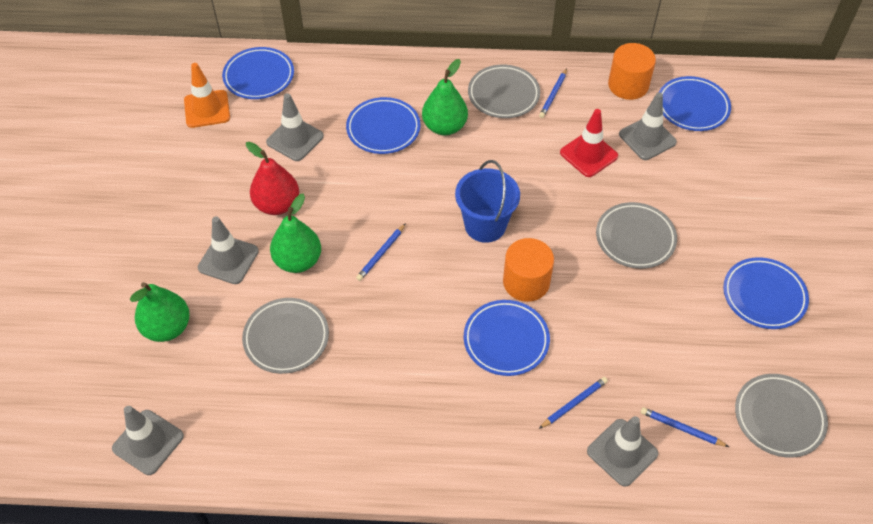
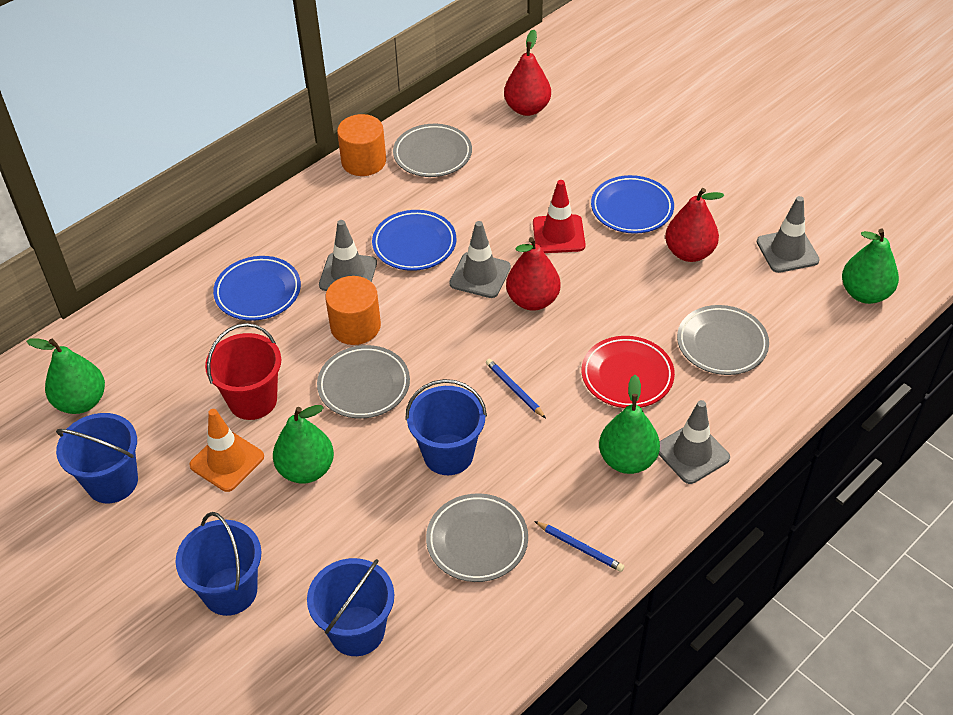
blue bucket: 1 -> 4
blue pencil: 4 -> 2
blue plate: 5 -> 3
green pear: 3 -> 4
grey traffic cone: 5 -> 4
red bucket: 0 -> 1
red pear: 1 -> 3
red plate: 0 -> 1

